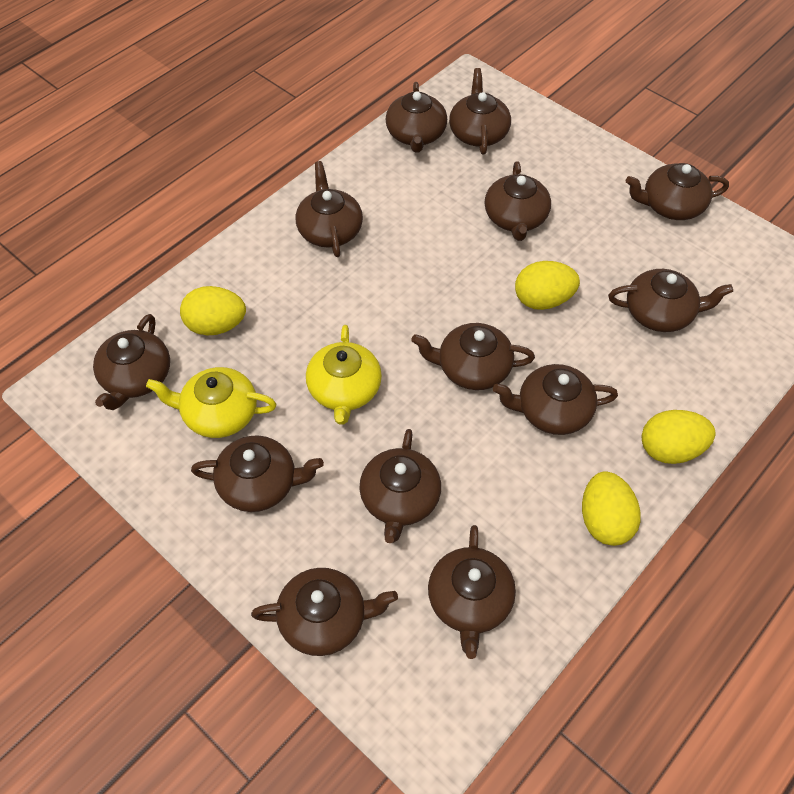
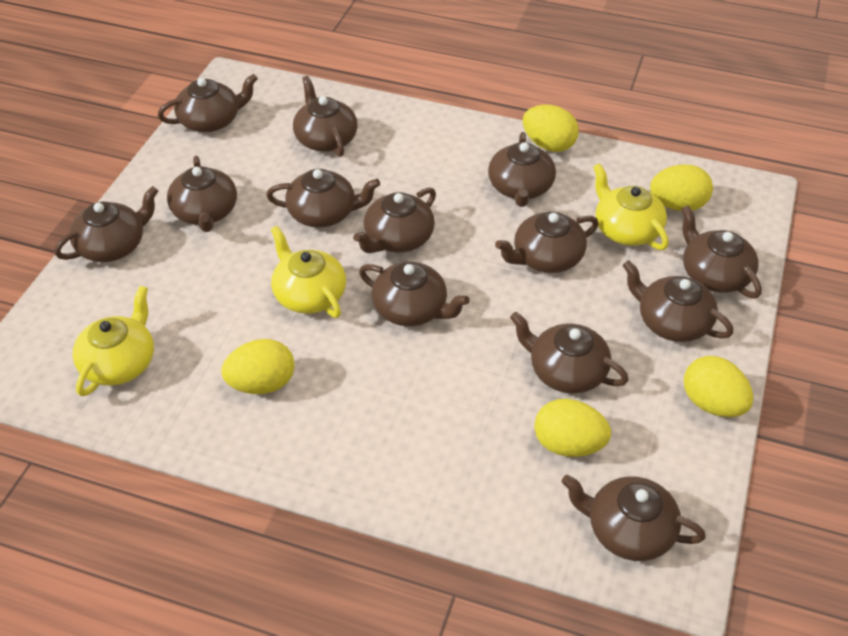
yellow egg: 4 -> 5
yellow teapot: 2 -> 3

